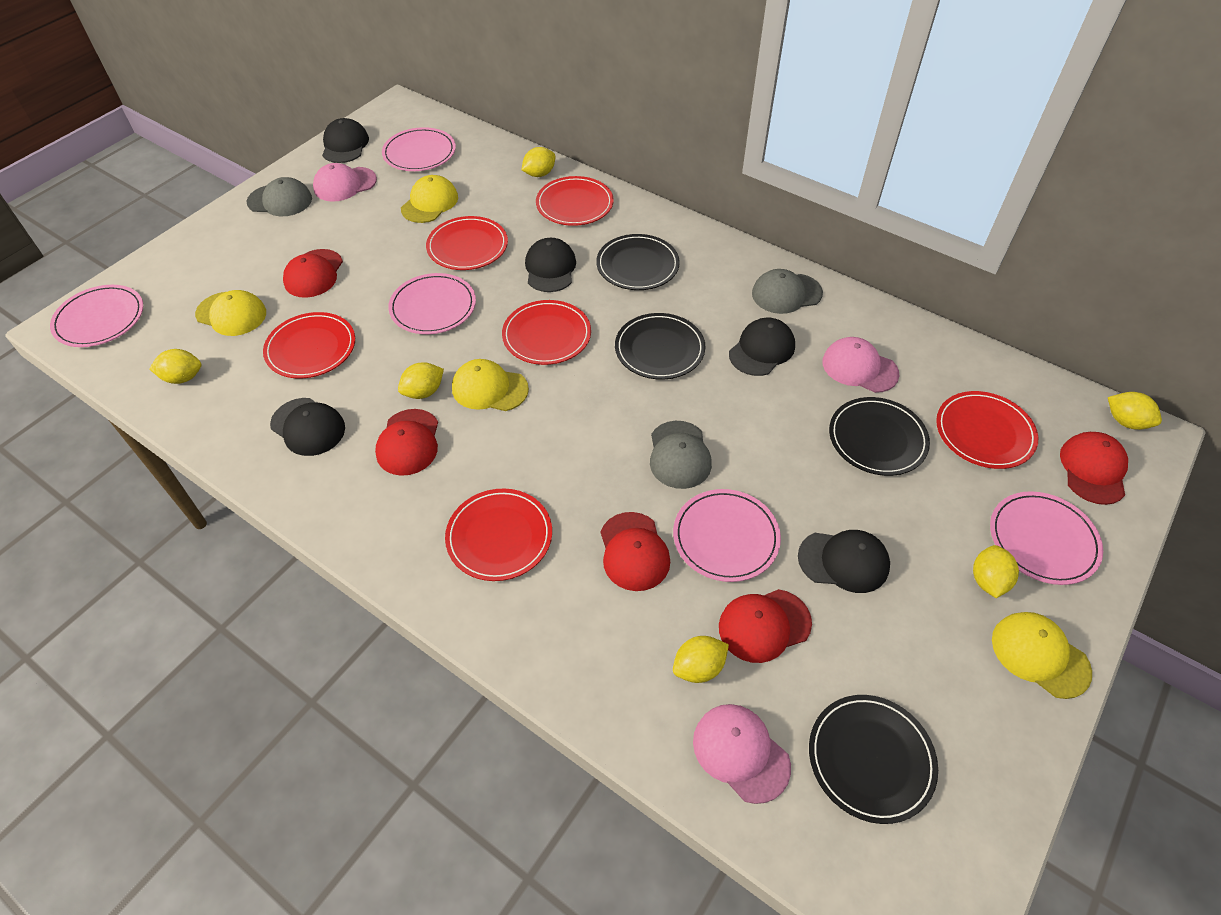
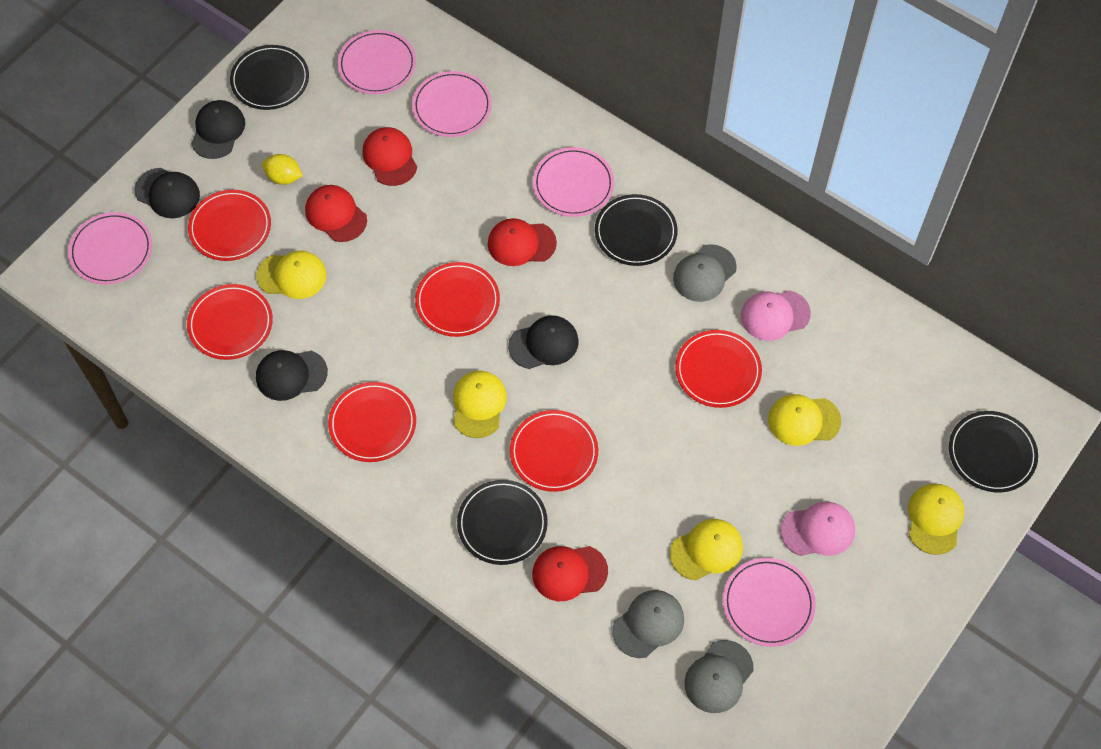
black cap: 5 -> 4
pink cap: 3 -> 2
red cap: 5 -> 4
yellow cap: 4 -> 5
yellow lemon: 6 -> 1

